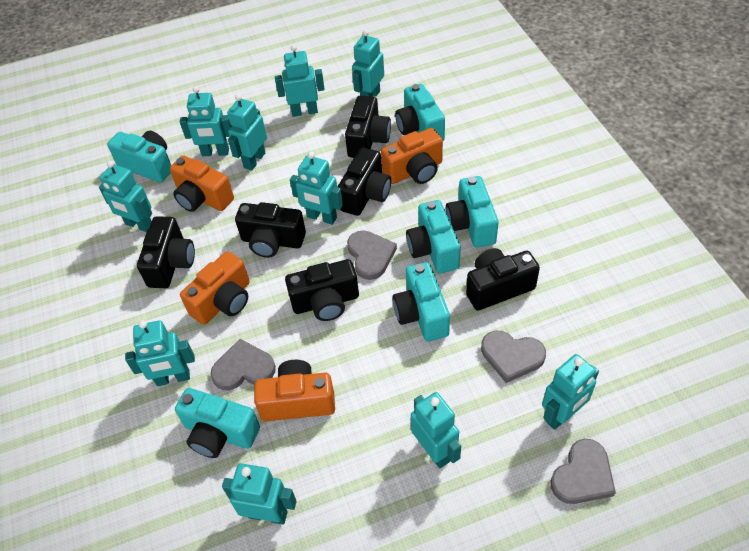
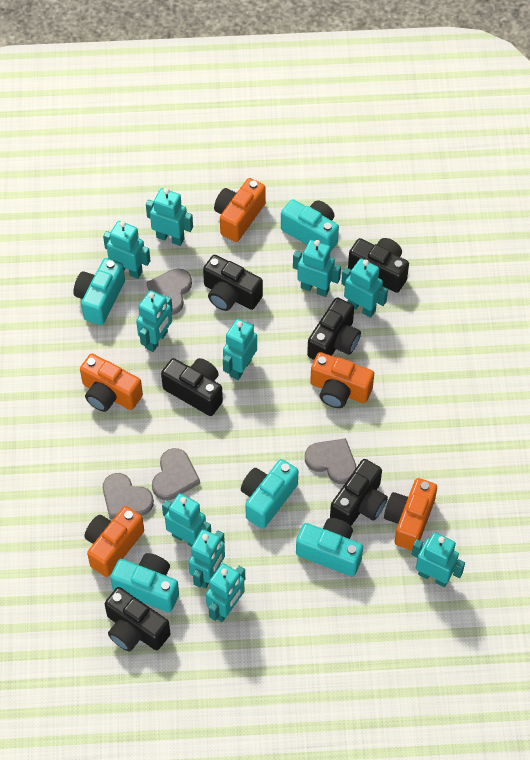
orange camera: 4 -> 5
turquoise camera: 6 -> 5

